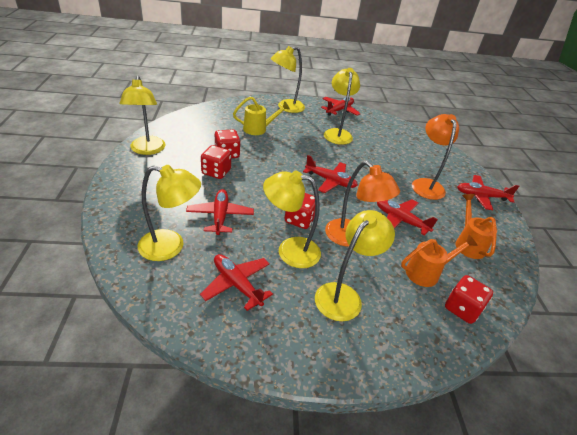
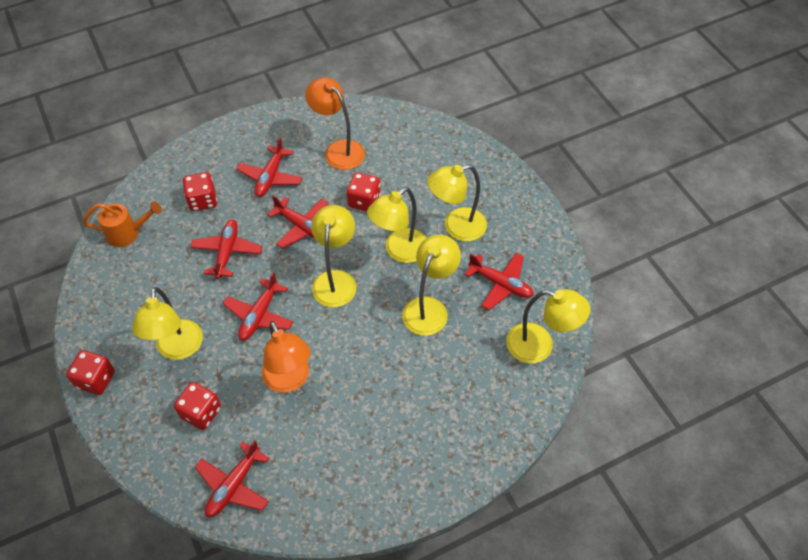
orange watering can: 2 -> 1
yellow watering can: 1 -> 0

